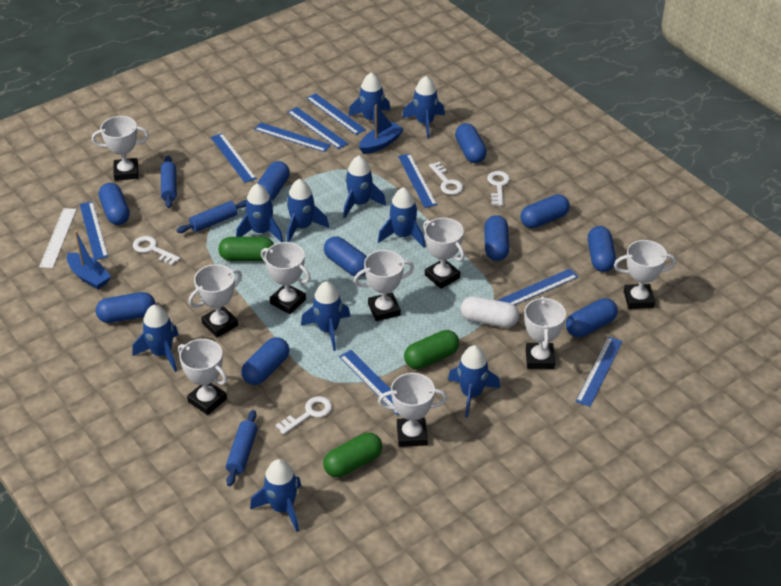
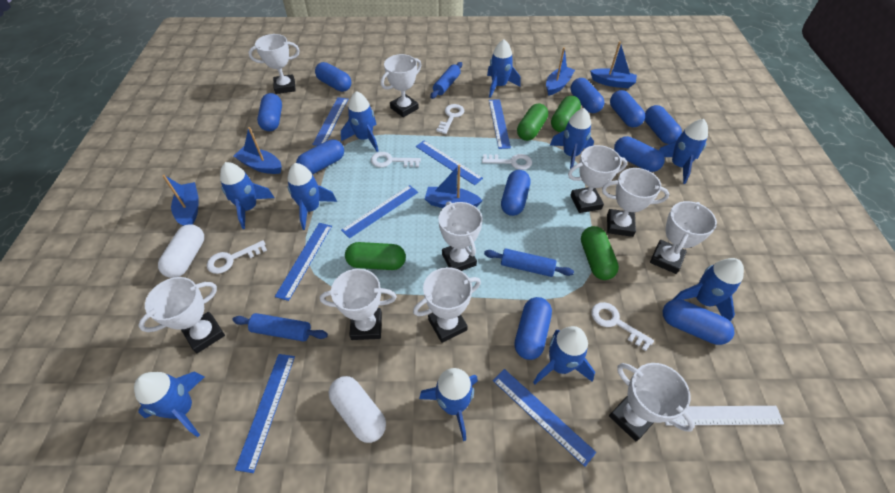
blue boat: 2 -> 5
blue ruler: 9 -> 7
green capsule: 3 -> 4
white capsule: 1 -> 2
white key: 4 -> 5
white trophy: 9 -> 10

